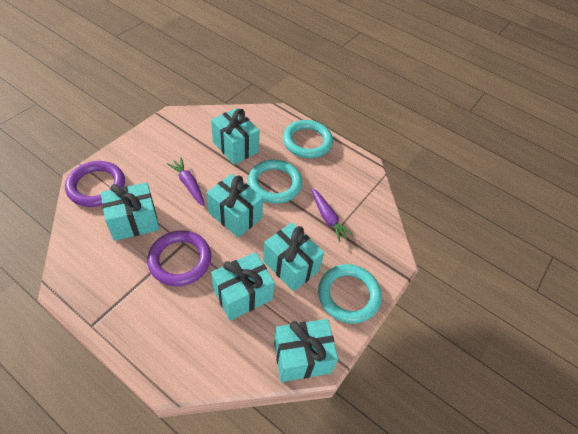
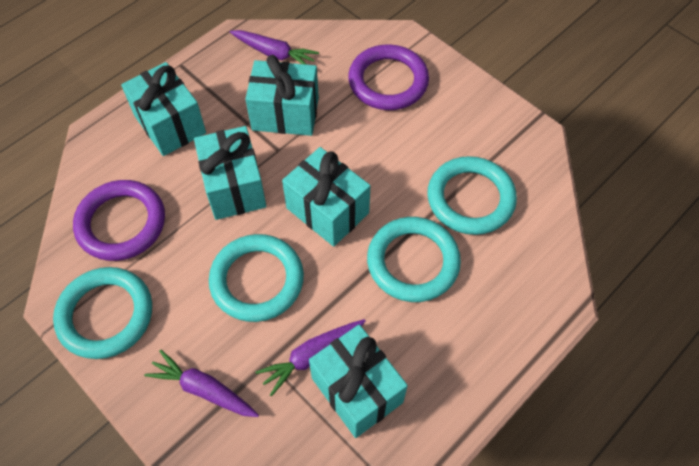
purple carrot: 2 -> 3
turquoise gift: 6 -> 5
turquoise ring: 3 -> 4

